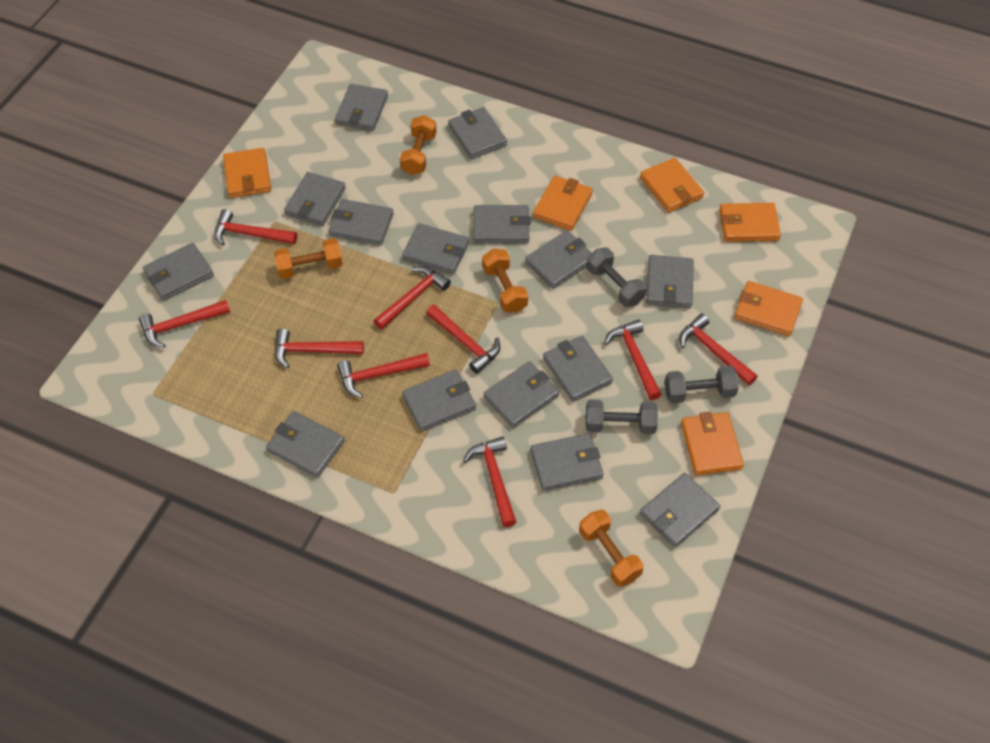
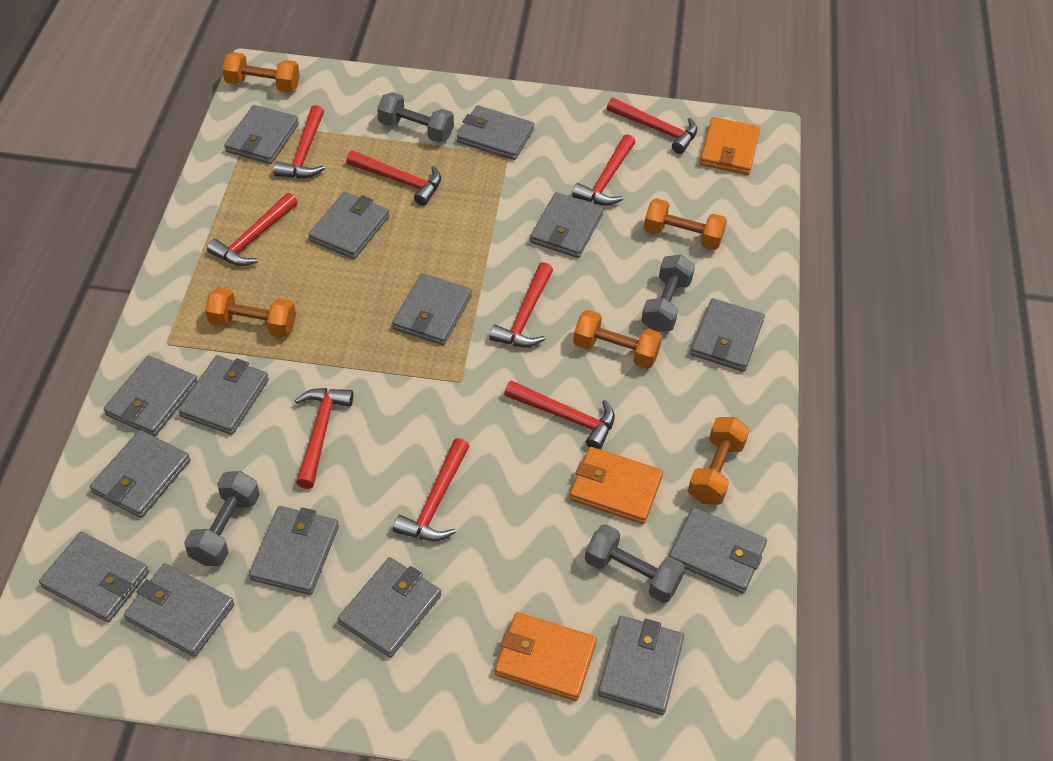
grey dumbbell: 3 -> 4
orange dumbbell: 4 -> 5
orange wallet: 6 -> 3

